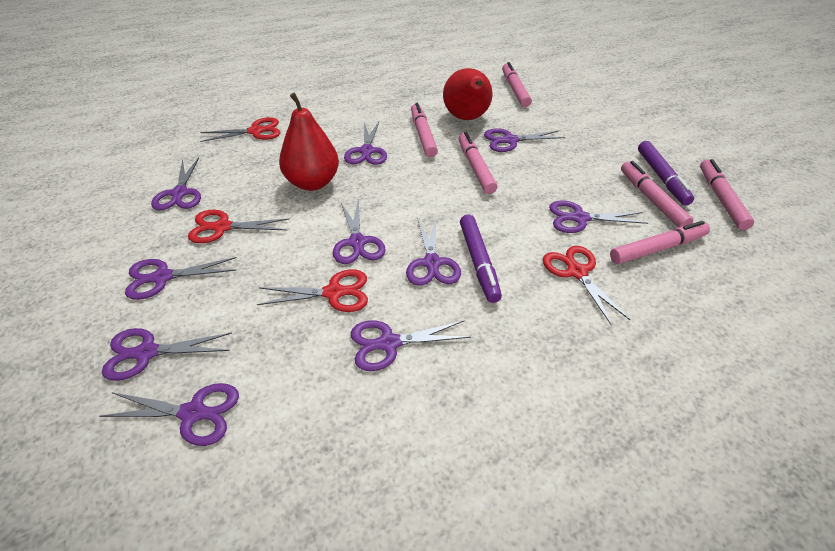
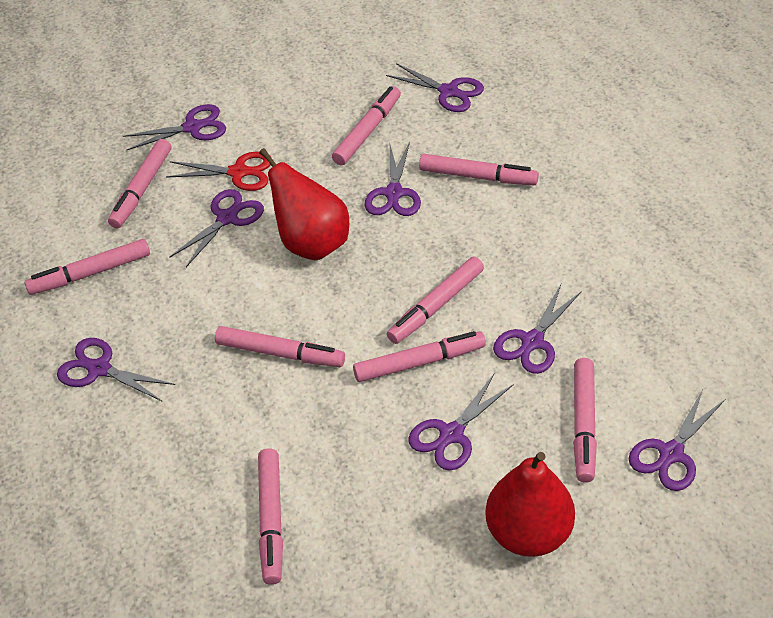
pink marker: 6 -> 9
purple marker: 2 -> 0
purple scissors: 10 -> 8
red scissors: 4 -> 1

